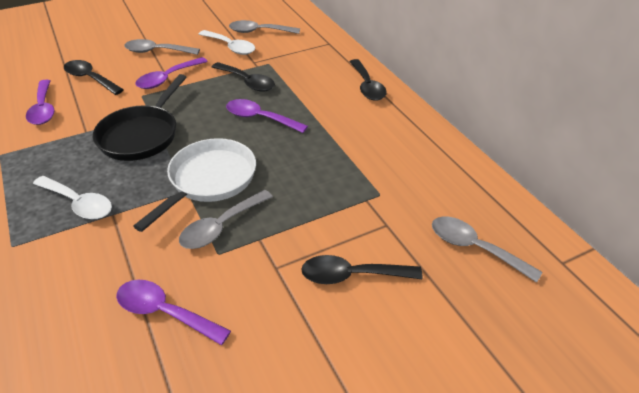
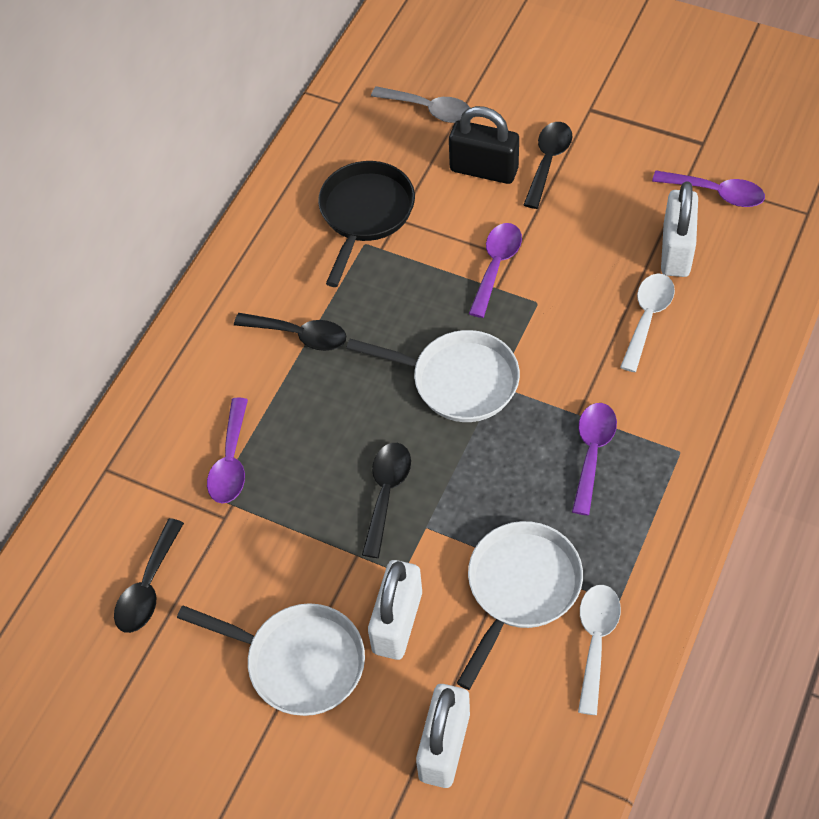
black padlock: 0 -> 1
grey spoon: 4 -> 1
white padlock: 0 -> 3
white pan: 1 -> 3

